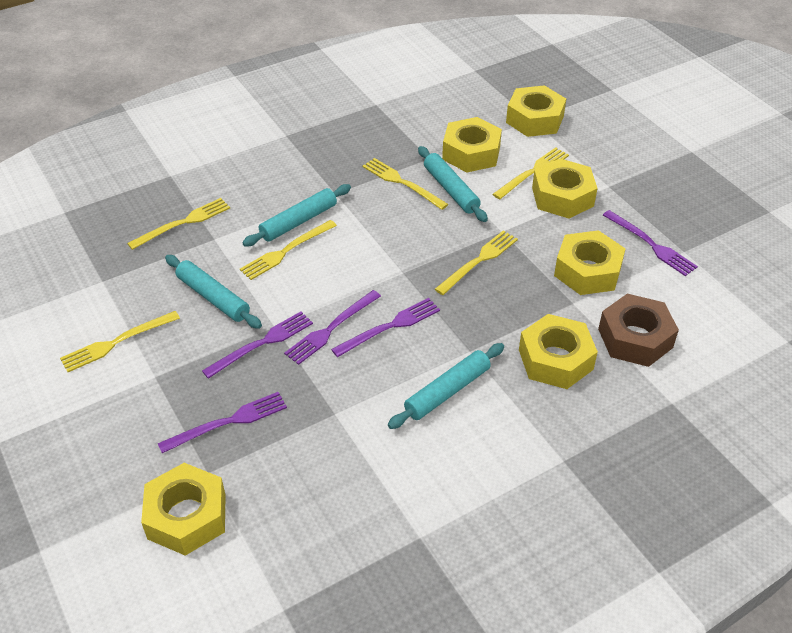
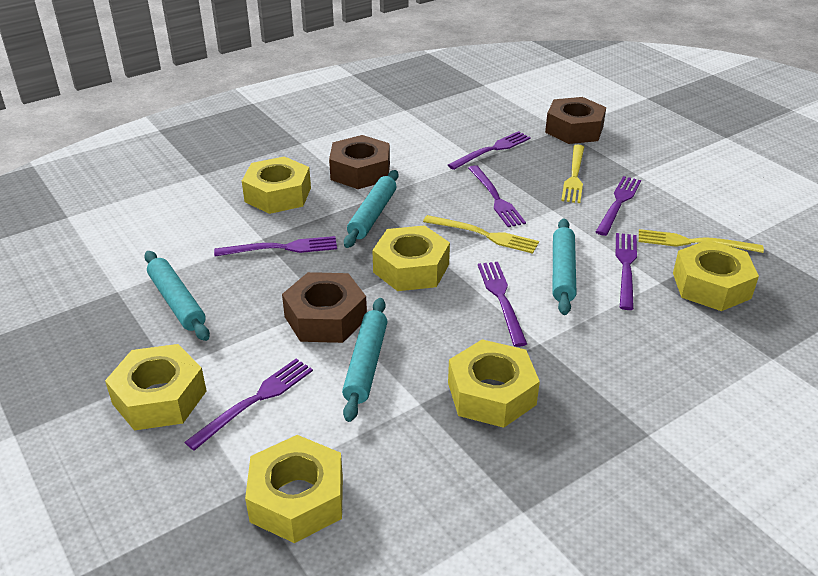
brown nut: 1 -> 3
purple fork: 5 -> 7
yellow fork: 6 -> 3

